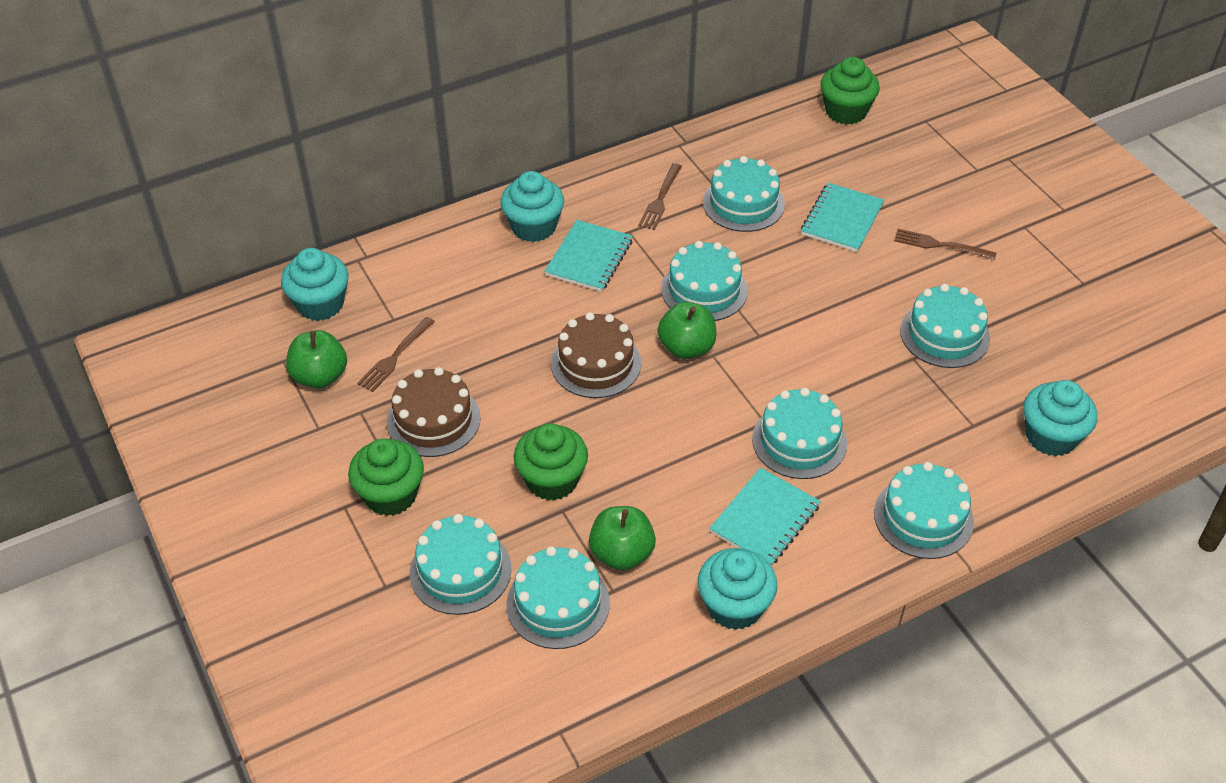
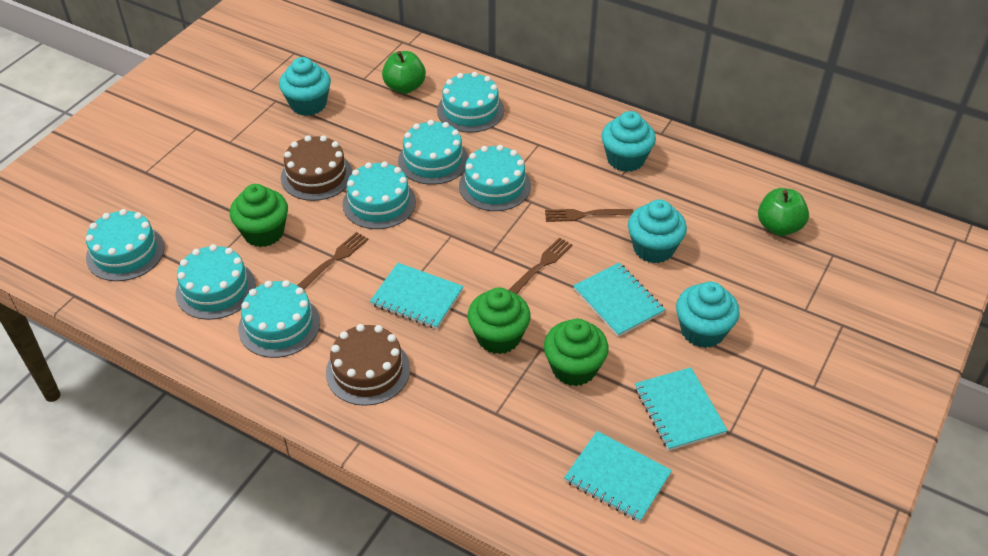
green apple: 3 -> 2
turquoise notebook: 3 -> 4

